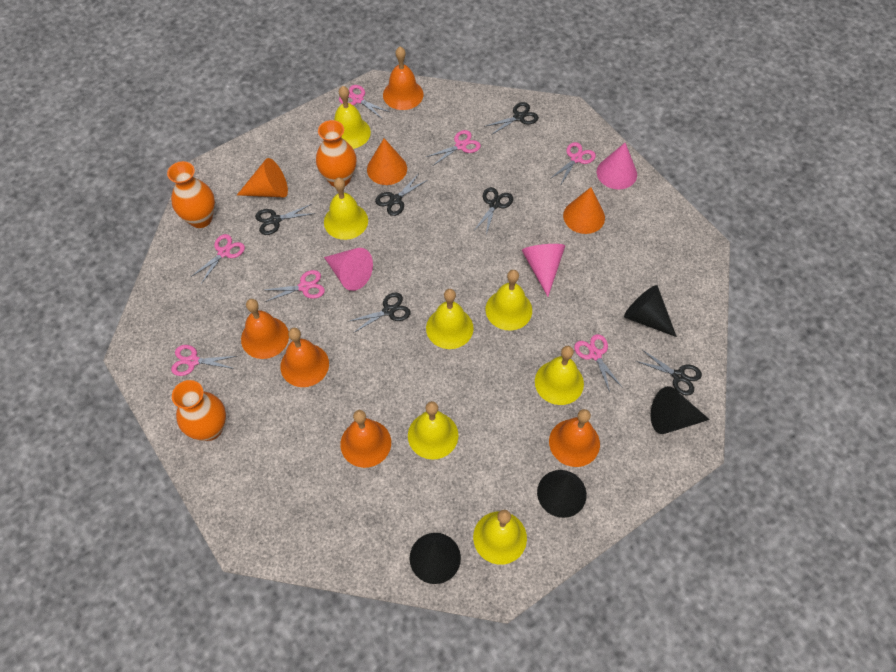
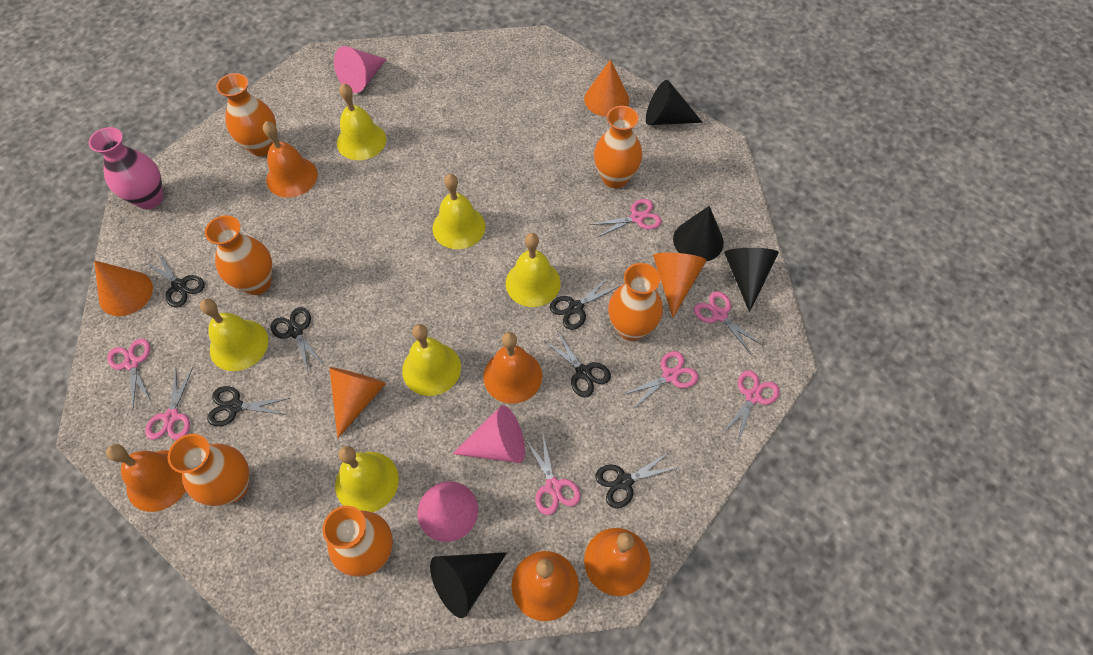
orange cone: 3 -> 4
orange vase: 3 -> 6
pink vase: 0 -> 1
yellow bell: 7 -> 6

